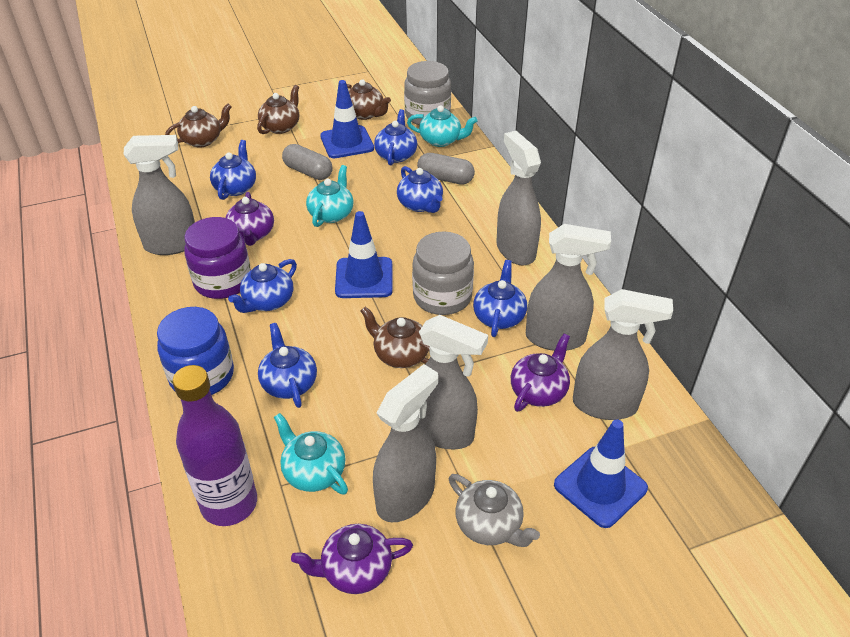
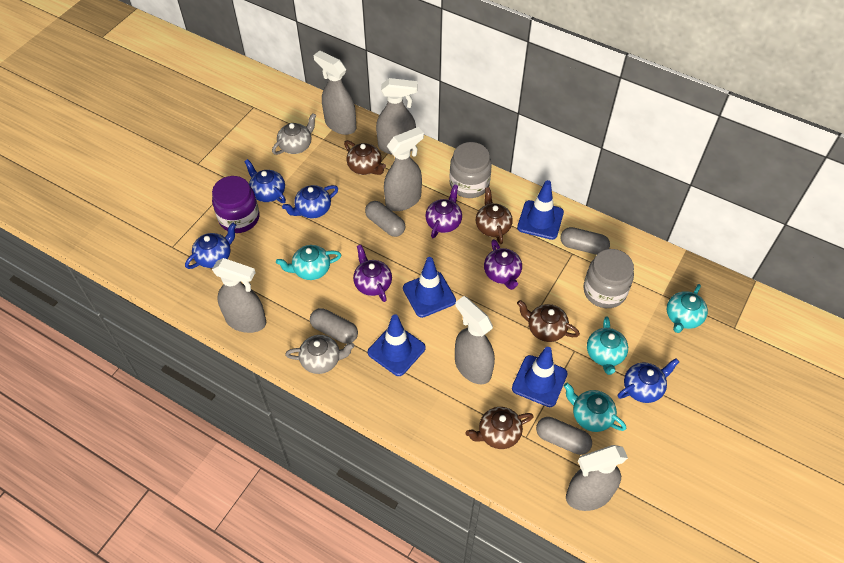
blue jar: 1 -> 0
blue teapot: 6 -> 4
blue traffic cone: 3 -> 4
grey capsule: 2 -> 4
grey teapot: 1 -> 2
purple bottle: 1 -> 0
turquoise teapot: 3 -> 4

